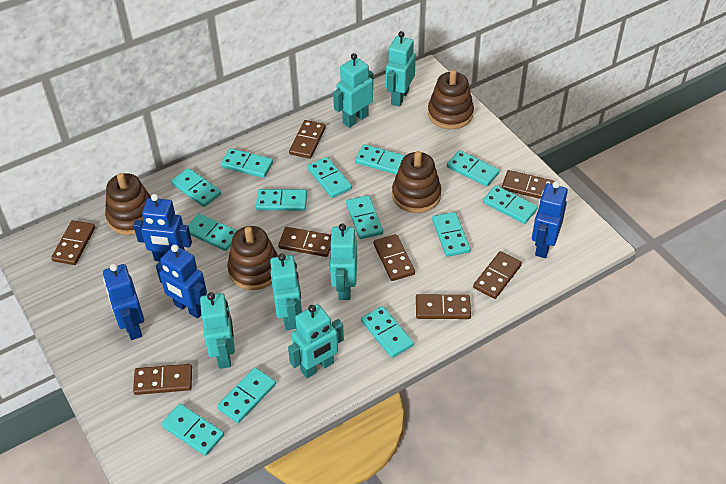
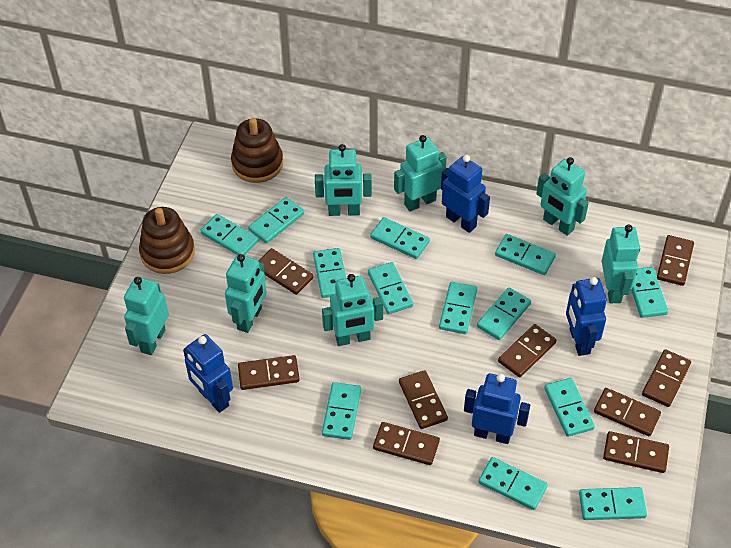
brown domino: 8 -> 9
brown stacking toy: 4 -> 2
turquoise robot: 6 -> 7

